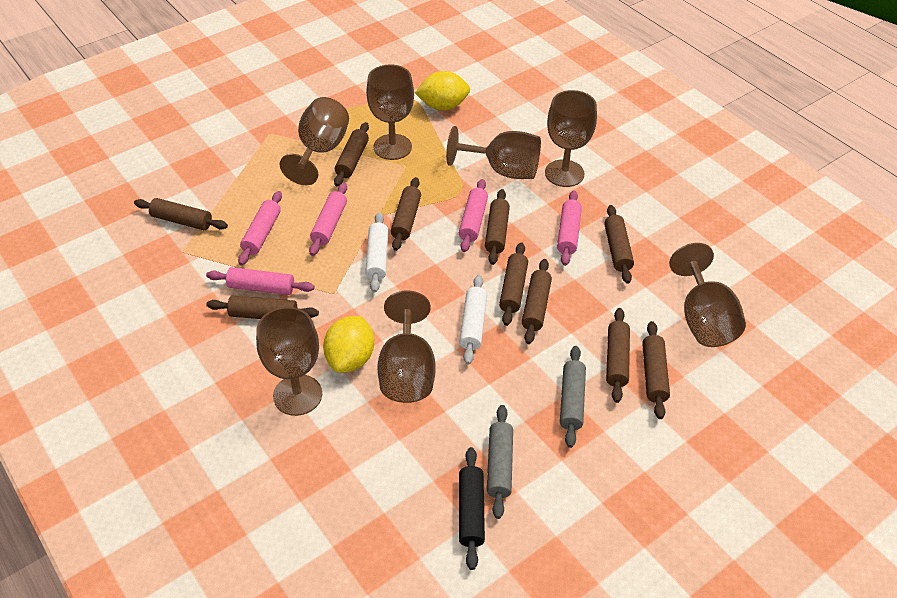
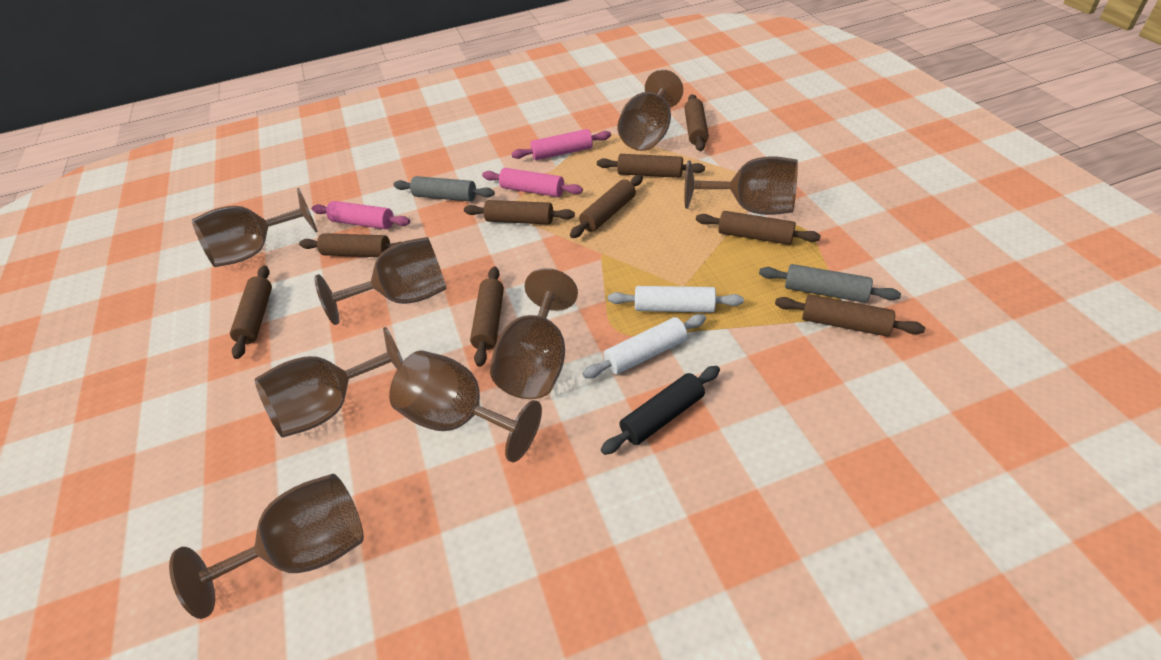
brown goblet: 7 -> 8
brown rolling pin: 10 -> 9
pink rolling pin: 5 -> 3
yellow lemon: 2 -> 0

